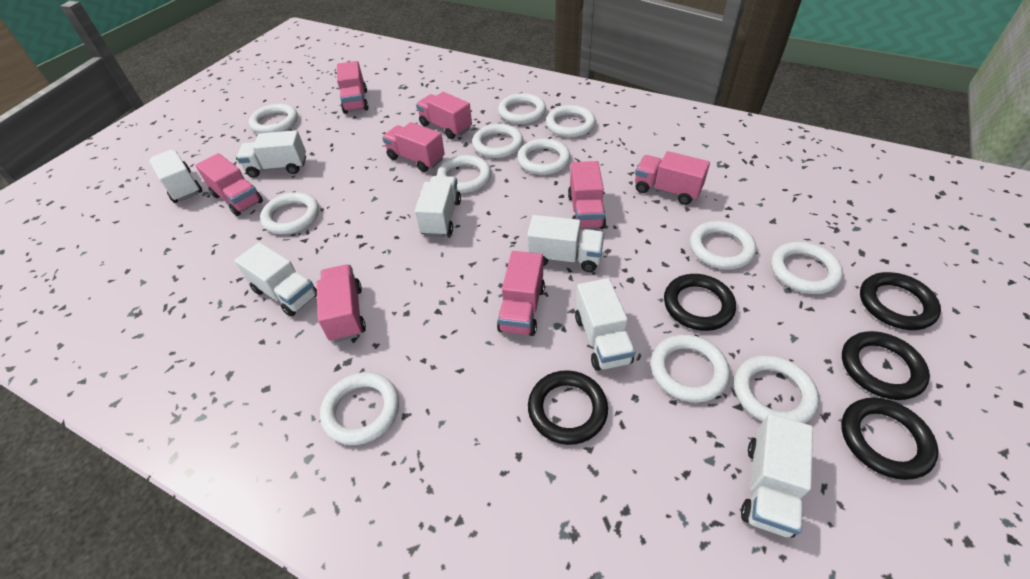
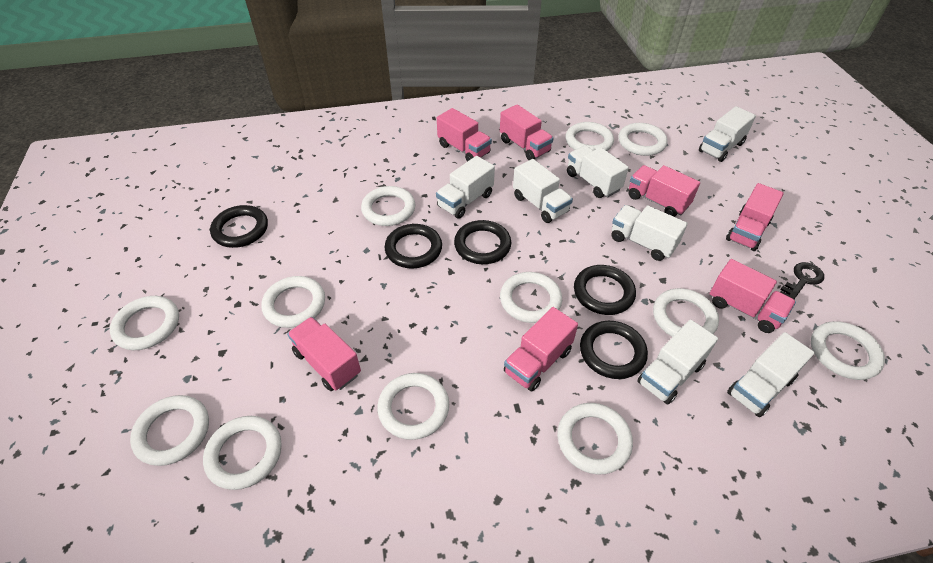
black key: 0 -> 1
pink truck: 8 -> 7

